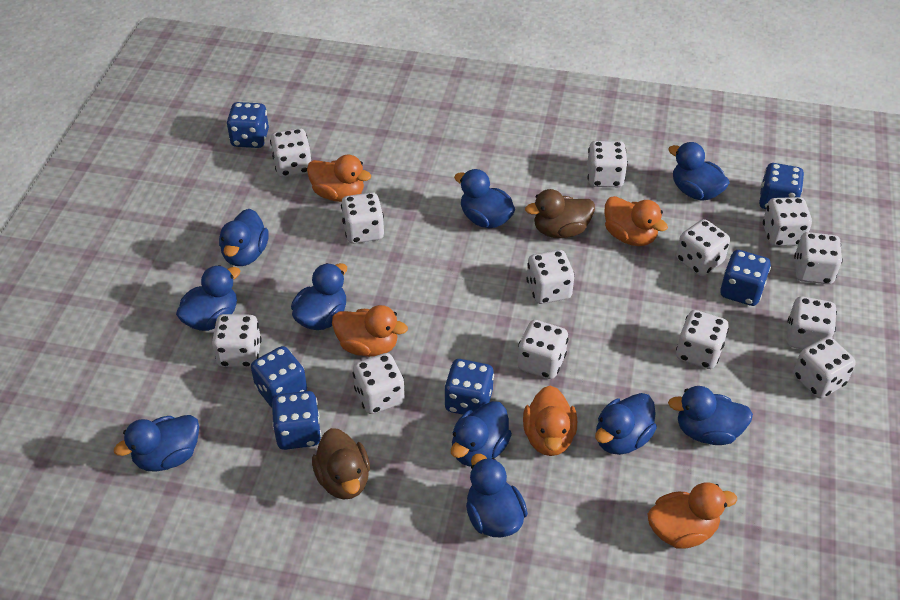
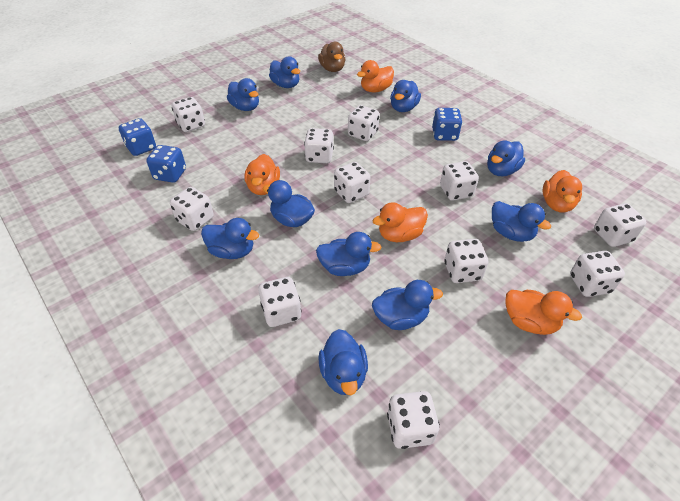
blue dice: 6 -> 3
brown duck: 2 -> 1
white dice: 13 -> 11

